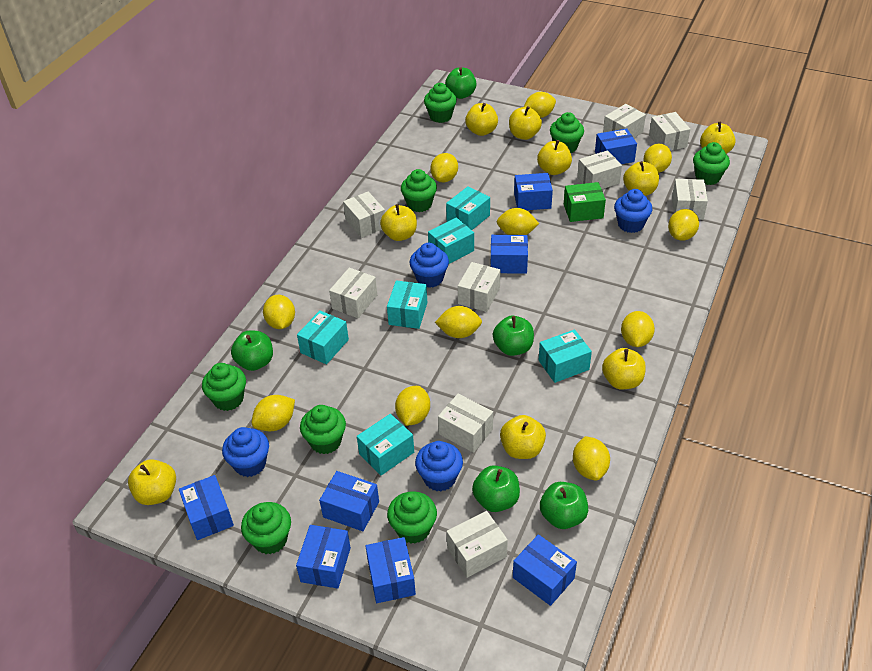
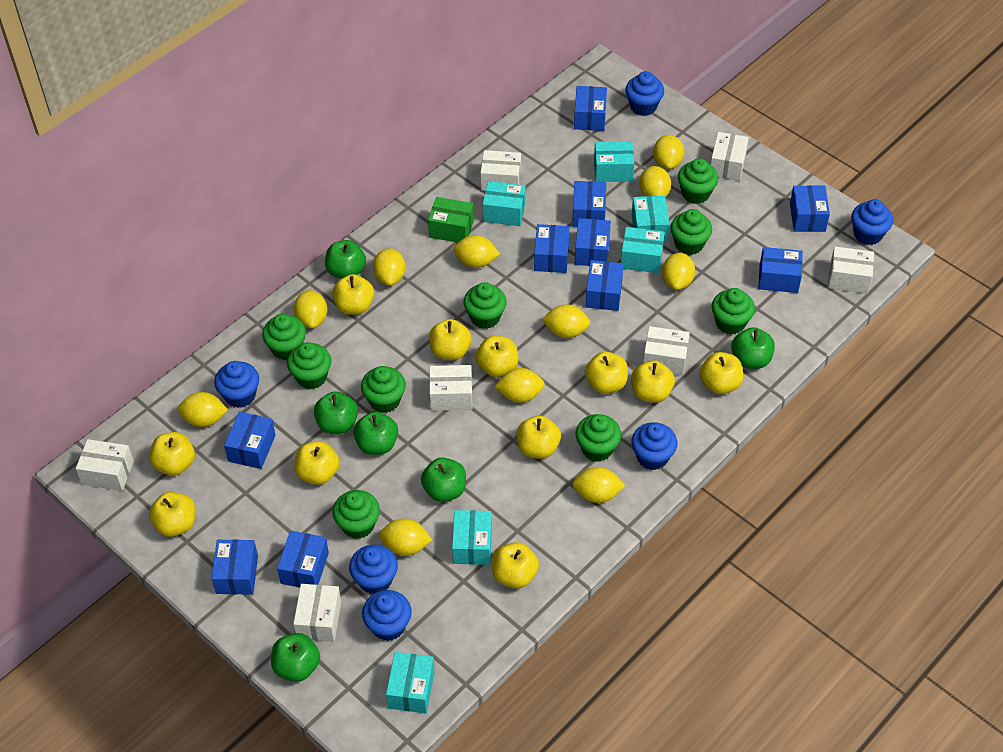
blue box: 8 -> 10
blue cupcake: 4 -> 6
green apple: 5 -> 6
green cupcake: 8 -> 9
white box: 9 -> 7
yellow apple: 9 -> 11

